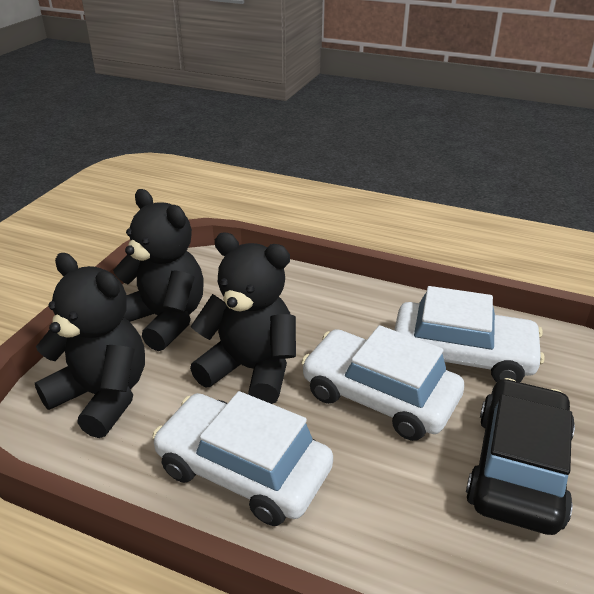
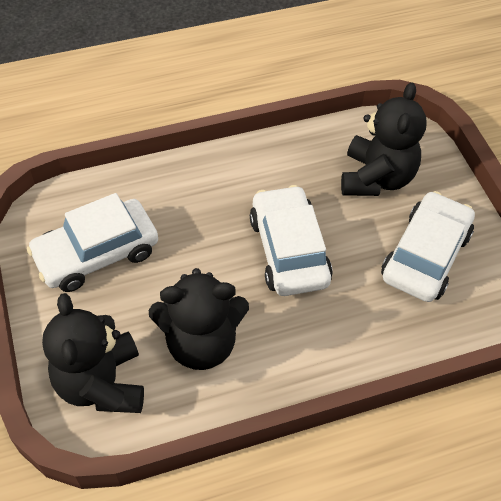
black car: 1 -> 0

